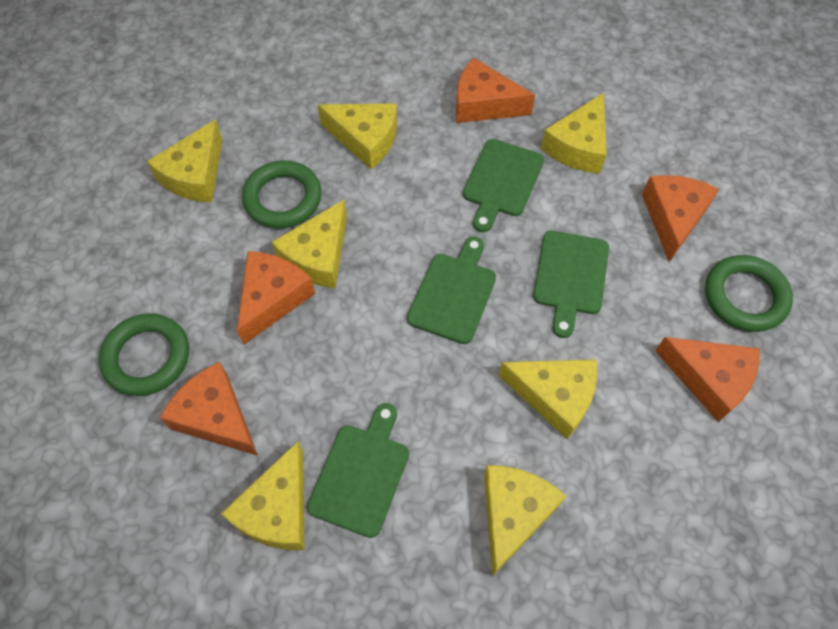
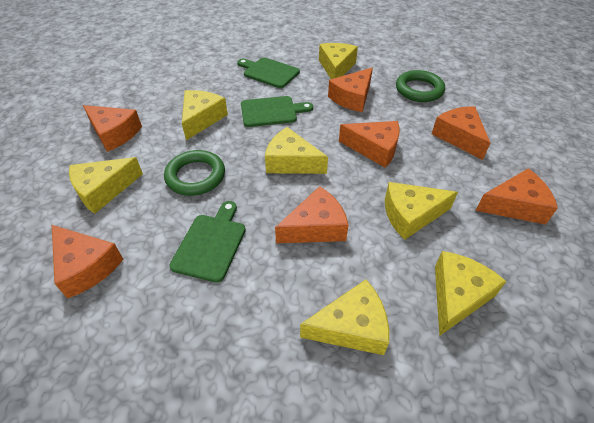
green cutting board: 4 -> 3
green ring: 3 -> 2
orange cheese: 5 -> 7

